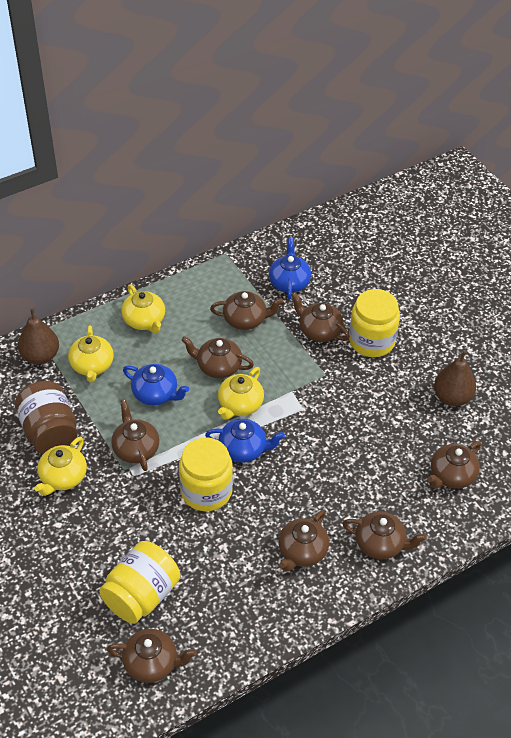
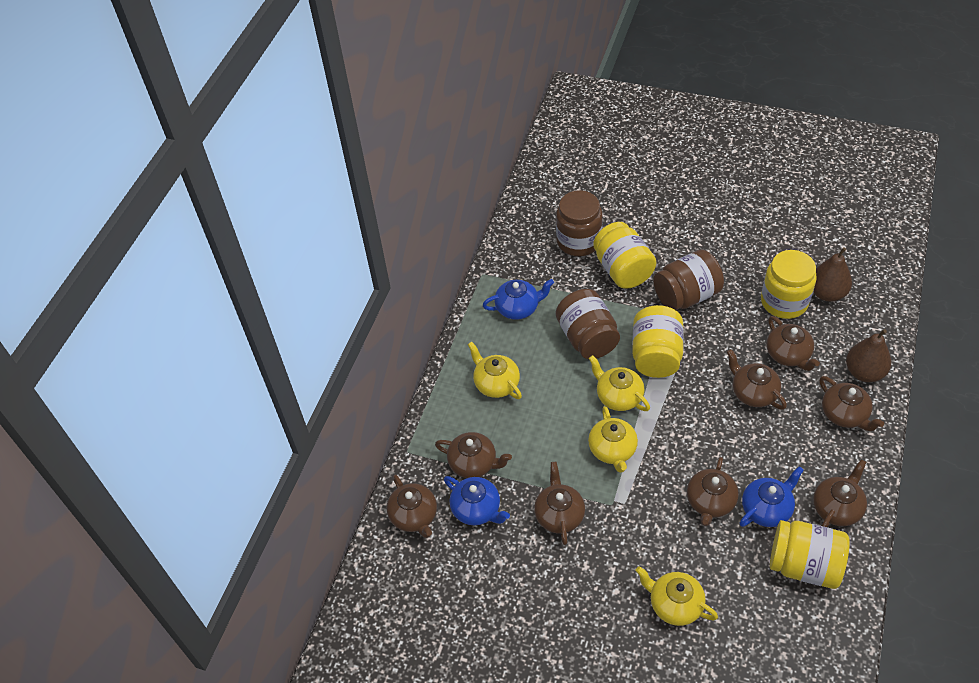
brown jar: 1 -> 3
yellow jar: 3 -> 4

